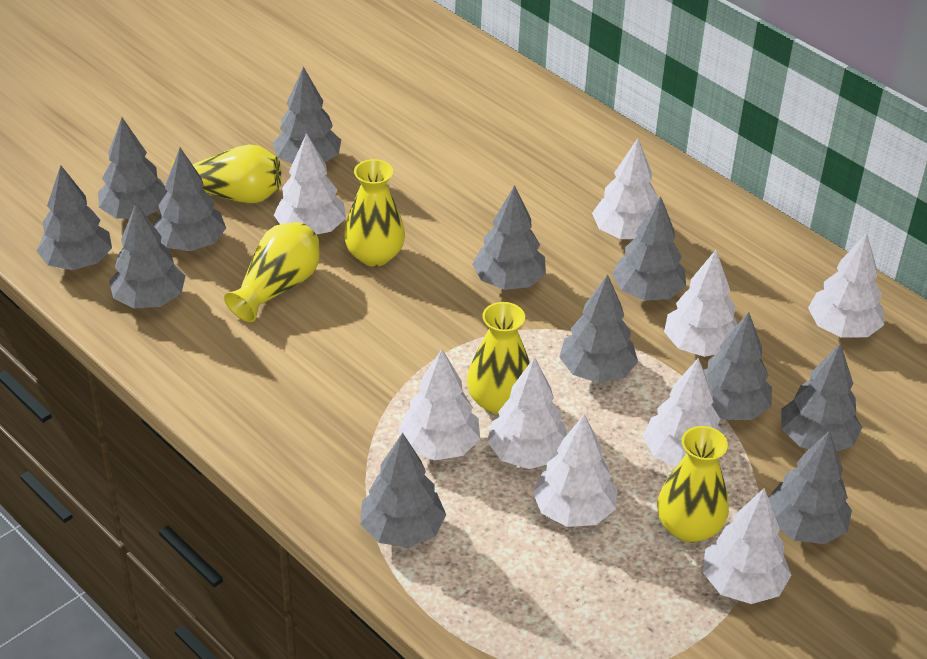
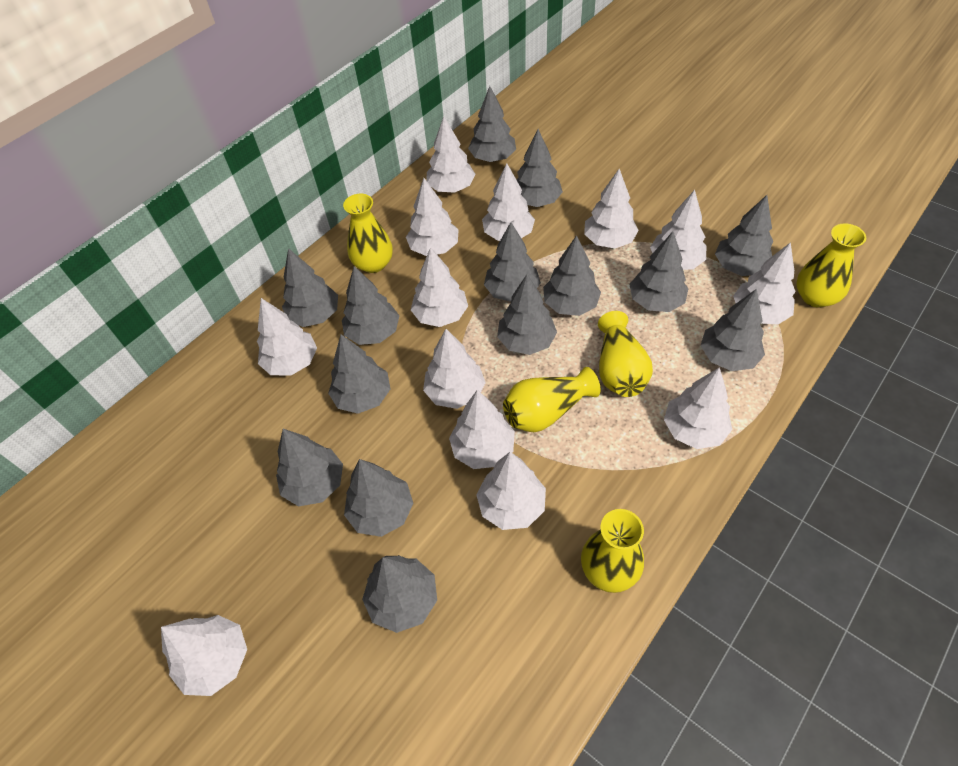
grey tree: 12 -> 14
white tree: 9 -> 13

